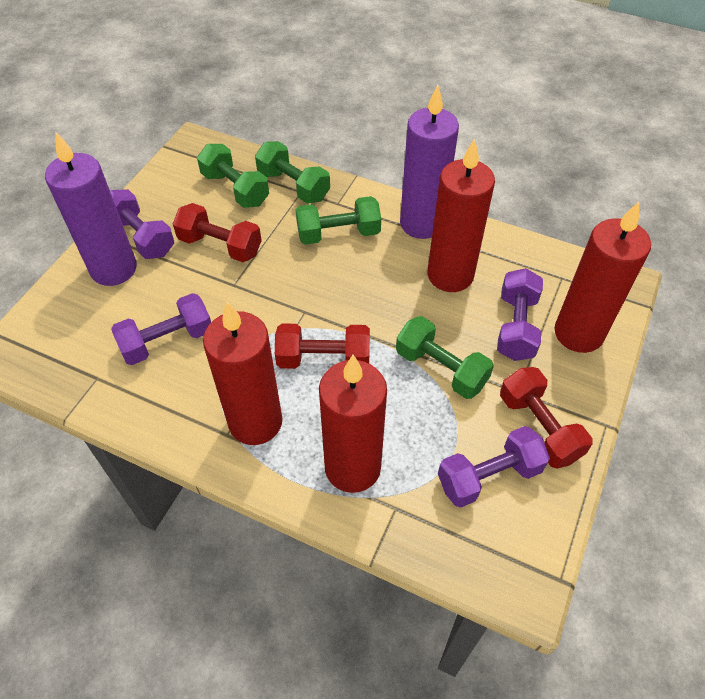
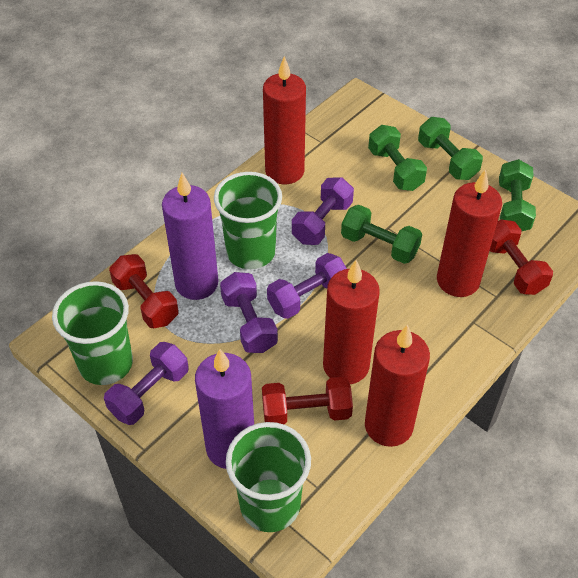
green cup: 0 -> 3

